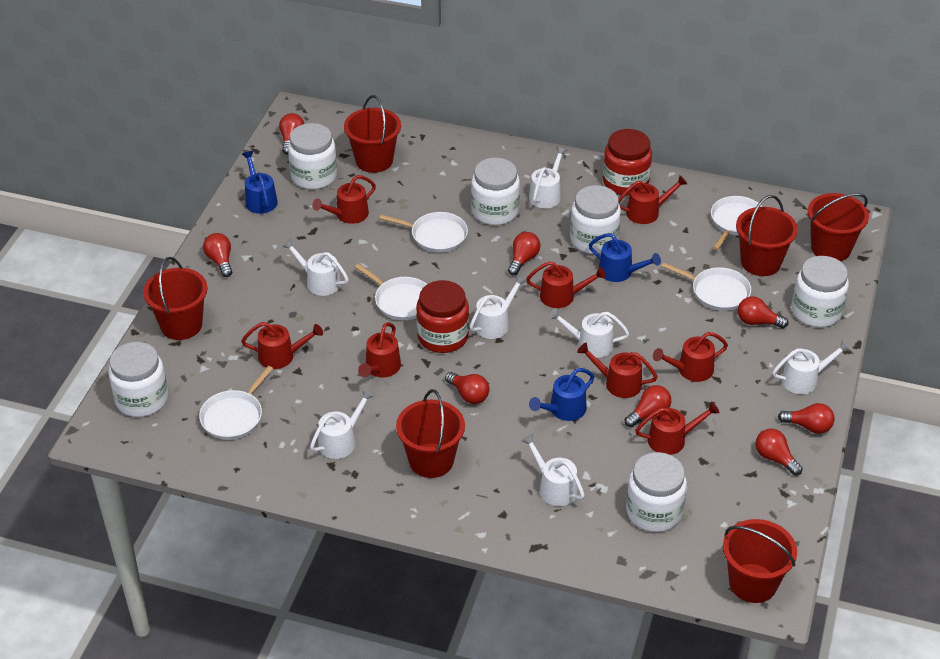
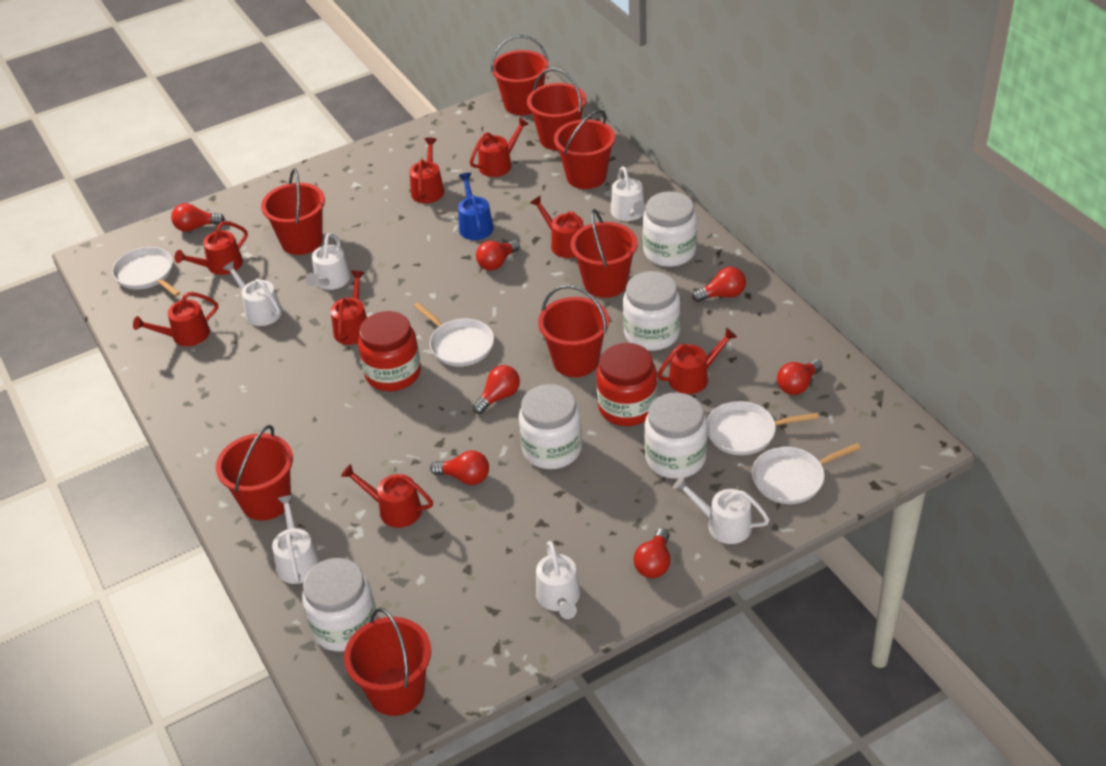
blue watering can: 3 -> 1
red bucket: 6 -> 8
red light bulb: 8 -> 7
white jar: 6 -> 5
white pan: 5 -> 4
white watering can: 7 -> 6

